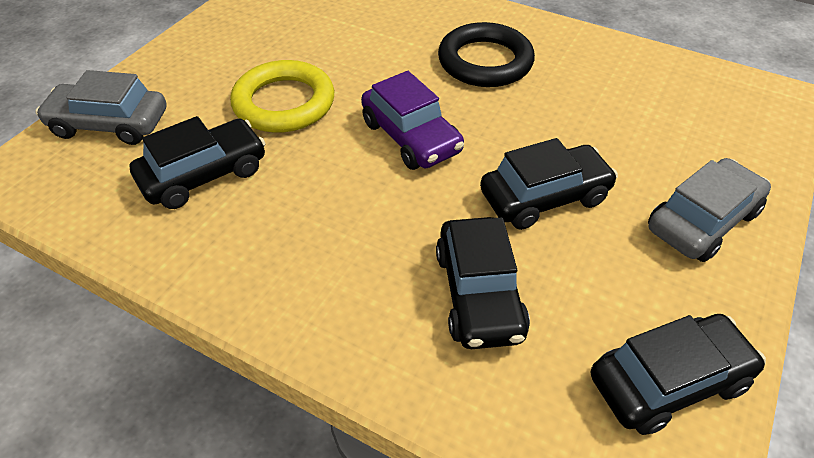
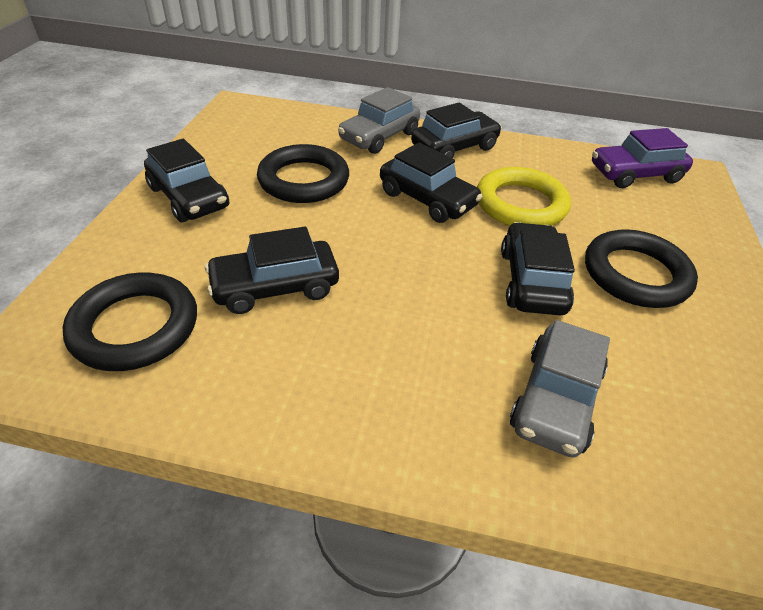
black car: 4 -> 5
black ring: 1 -> 3

